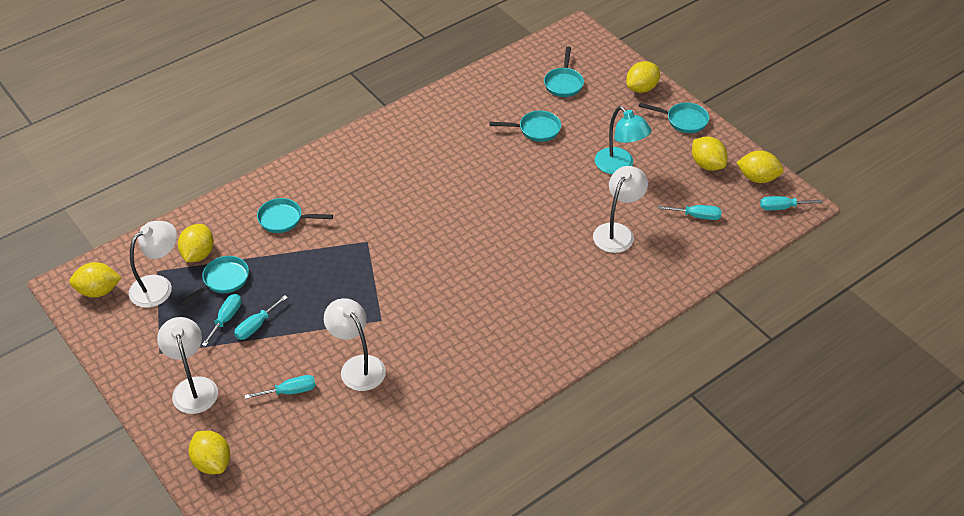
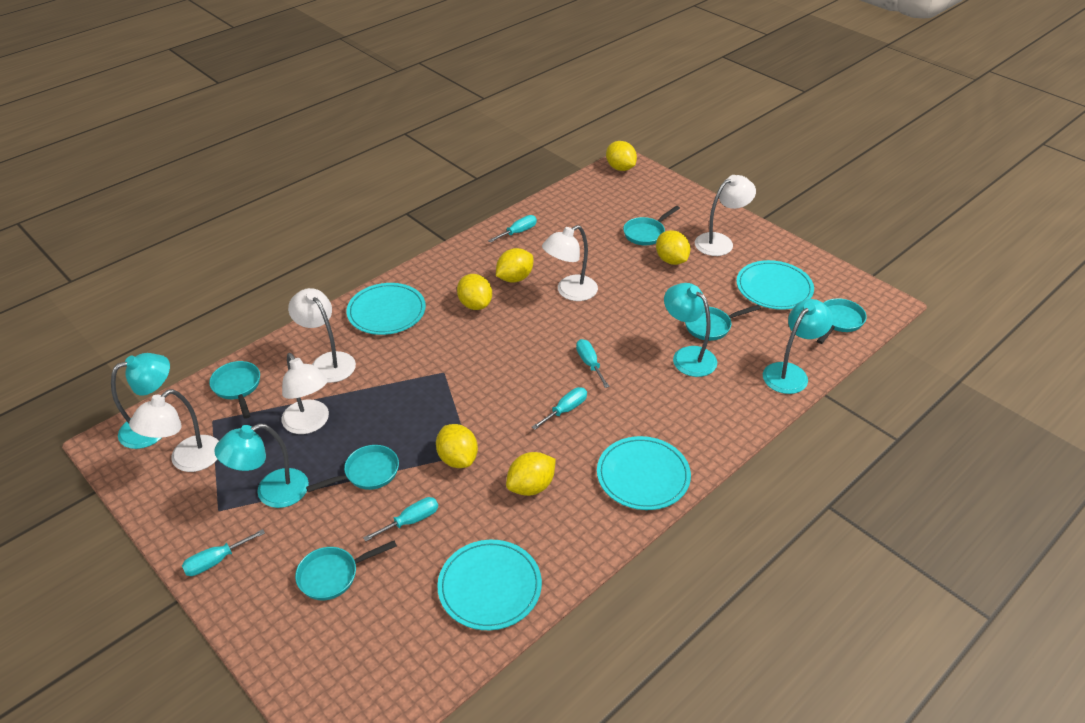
turquoise lamp: 1 -> 4
turquoise pan: 5 -> 6
turquoise plate: 0 -> 4
white lamp: 4 -> 5

